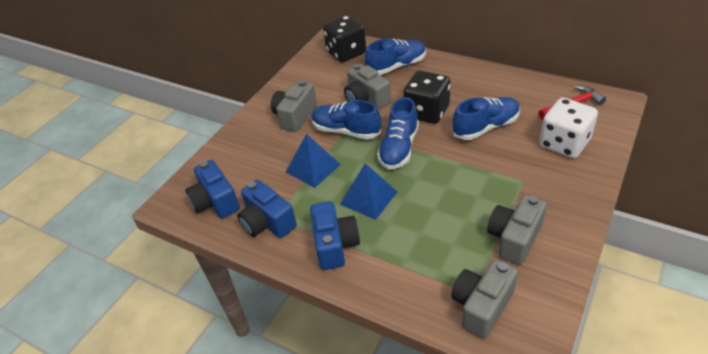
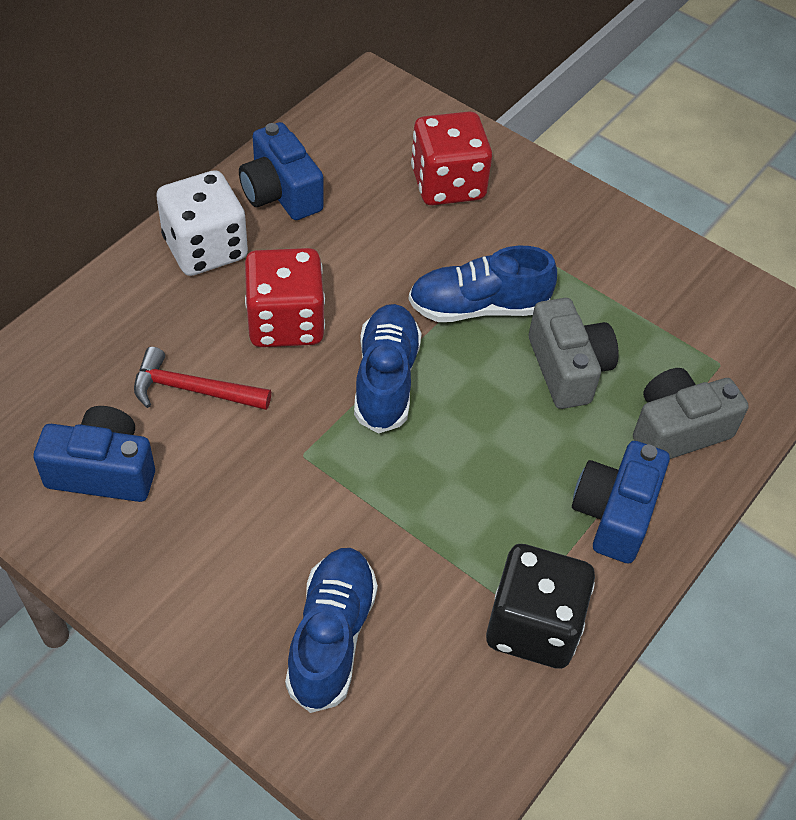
black dice: 2 -> 1
blue pyramid: 2 -> 0
blue shoe: 4 -> 3
grey camera: 4 -> 2
red dice: 0 -> 2

